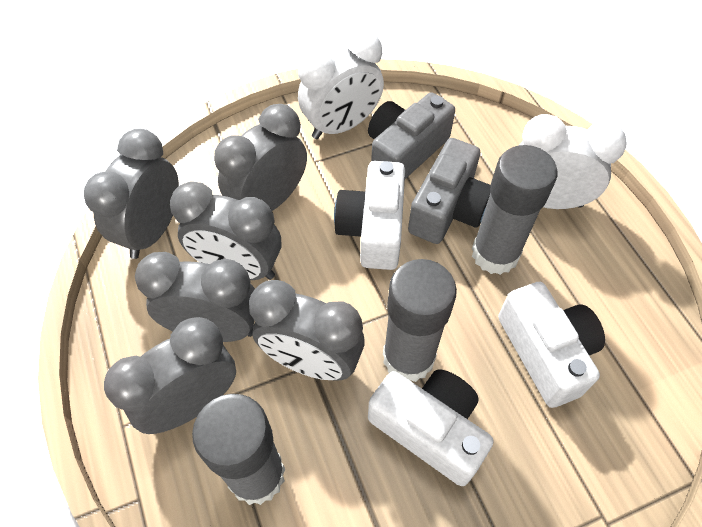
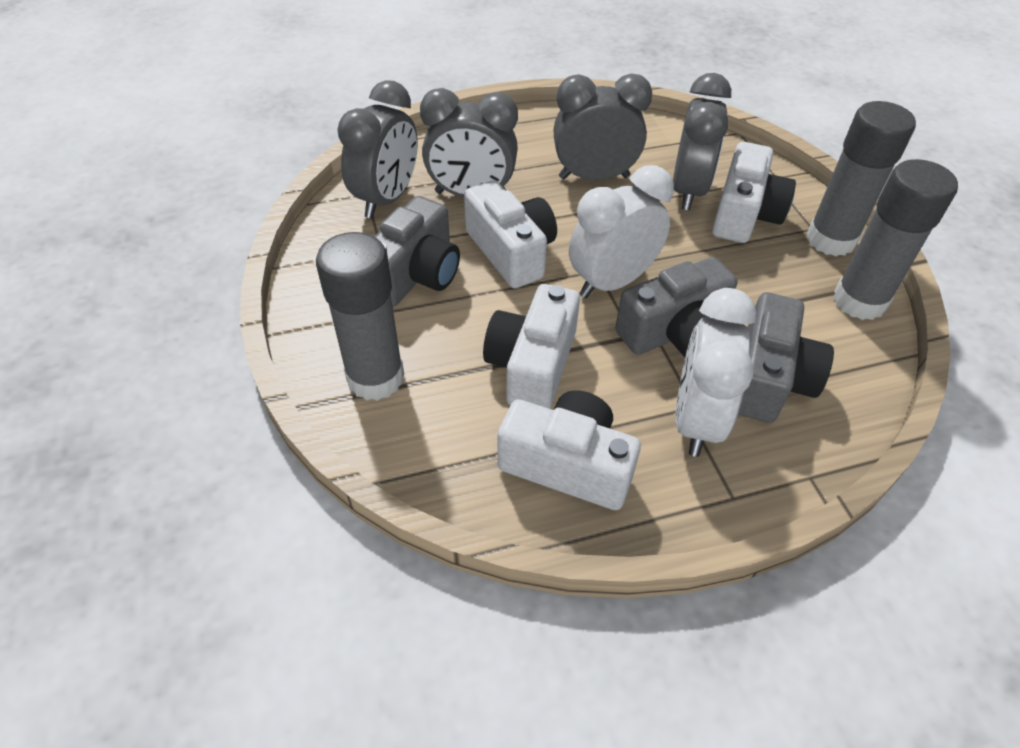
grey camera: 2 -> 3
grey clock: 6 -> 4
white camera: 3 -> 4

